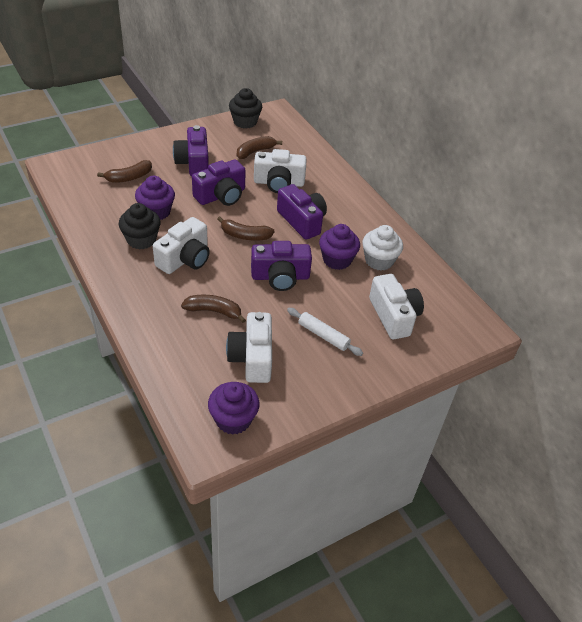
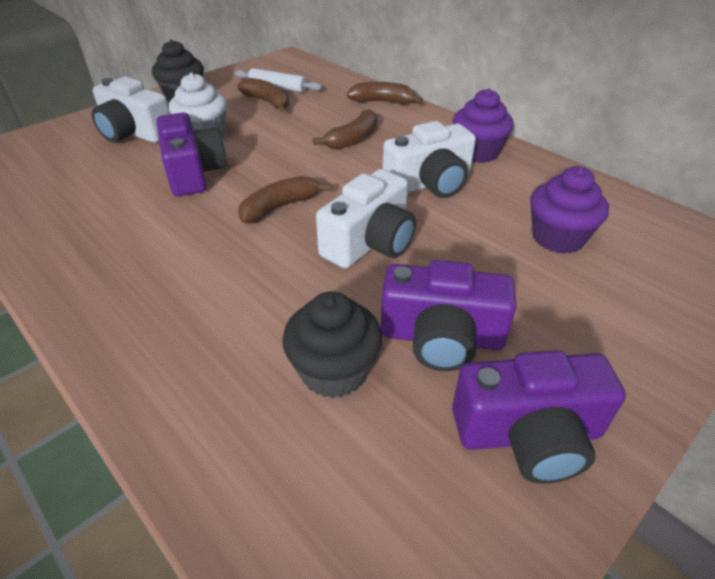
purple camera: 4 -> 3
purple cupcake: 3 -> 2
white camera: 4 -> 3

